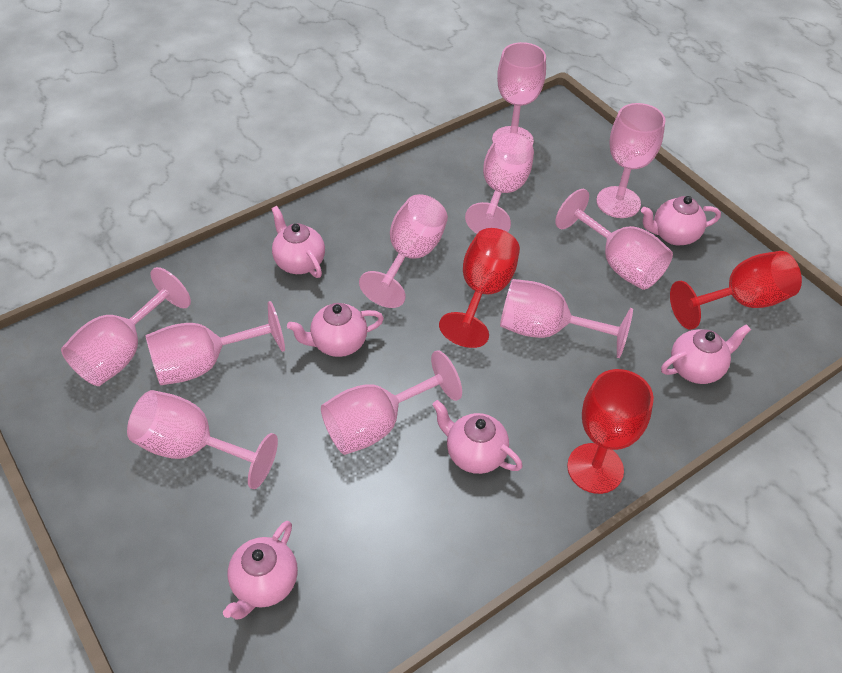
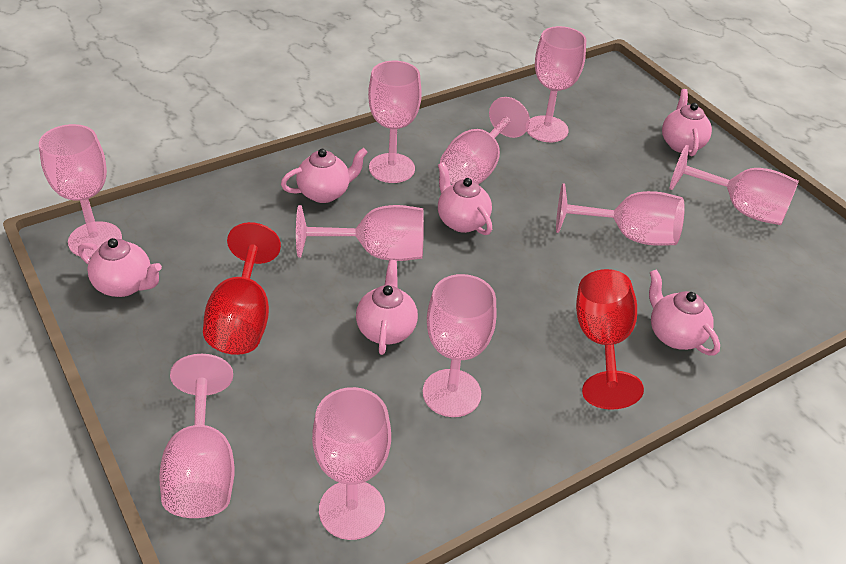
red goblet: 3 -> 2

